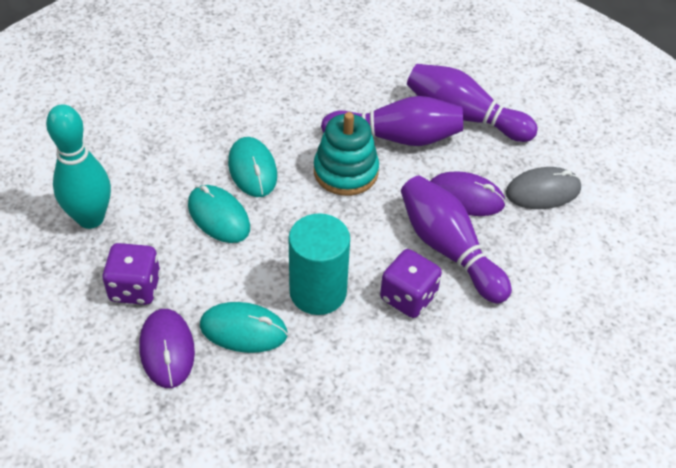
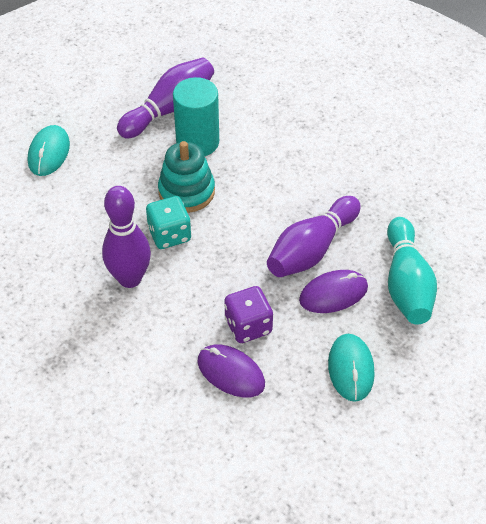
grey mouse: 1 -> 0
purple dice: 2 -> 1
turquoise dice: 0 -> 1
turquoise mouse: 3 -> 2

